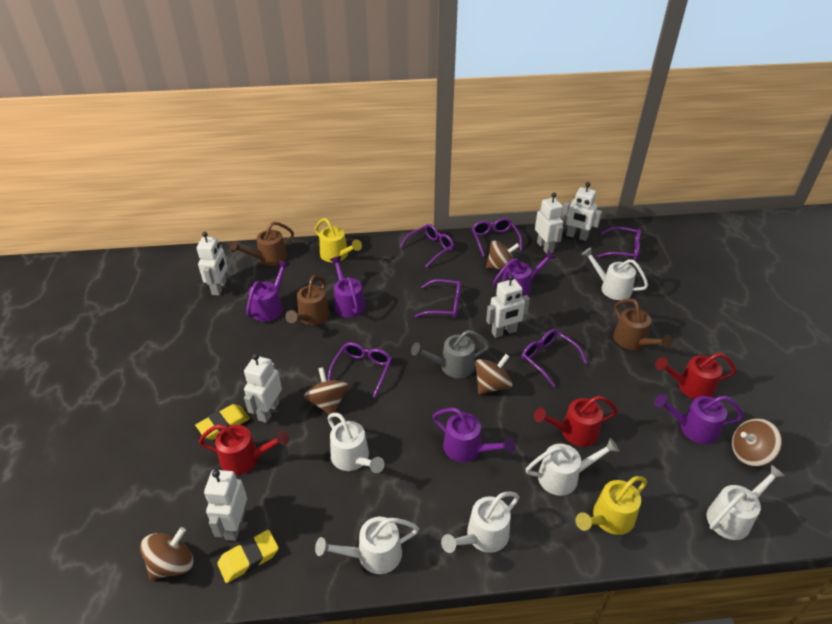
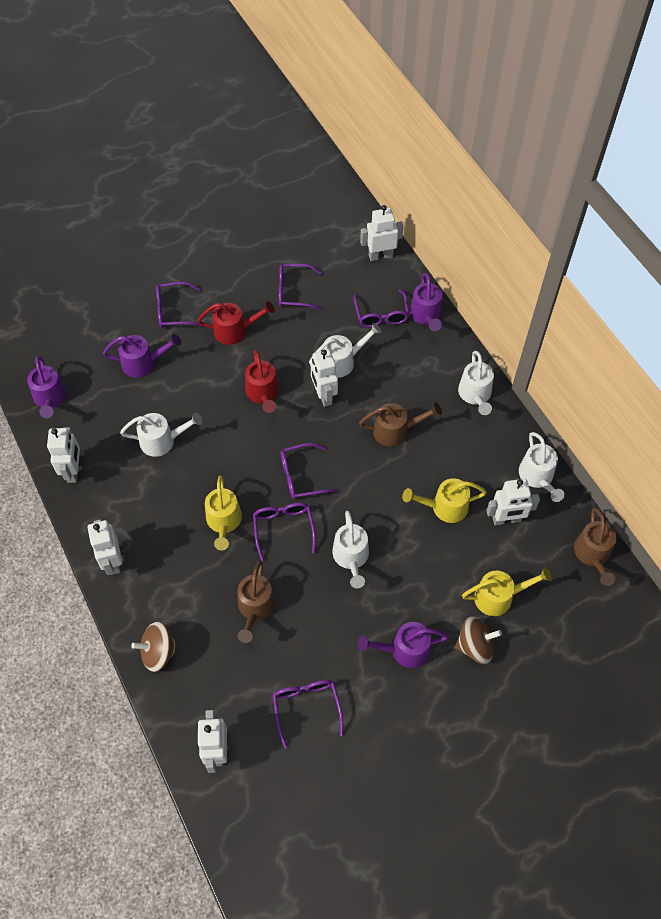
brown spinning top: 5 -> 2
grey watering can: 1 -> 0
purple watering can: 5 -> 4
red watering can: 3 -> 2
white watering can: 6 -> 5
yellow eraser: 2 -> 0
yellow watering can: 2 -> 3

